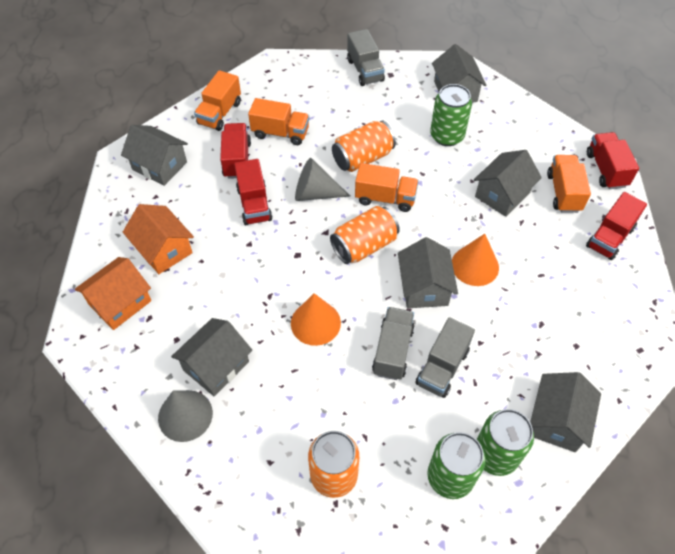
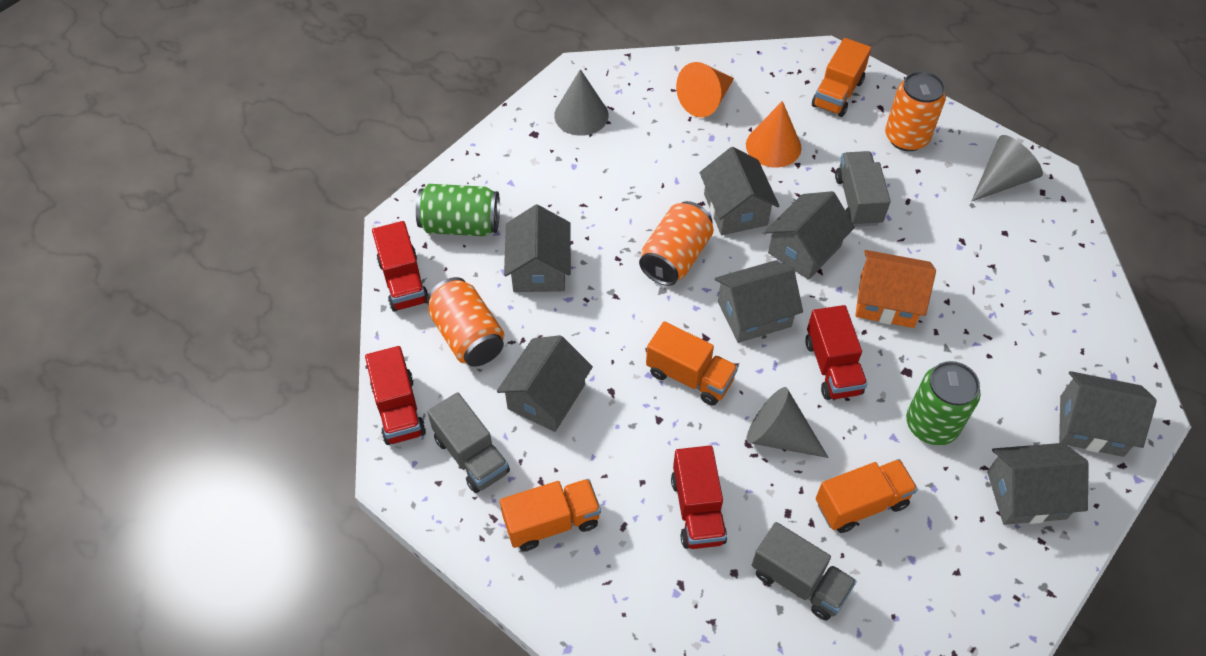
green can: 3 -> 2
grey cone: 2 -> 3
grey house: 6 -> 7
orange house: 2 -> 1

